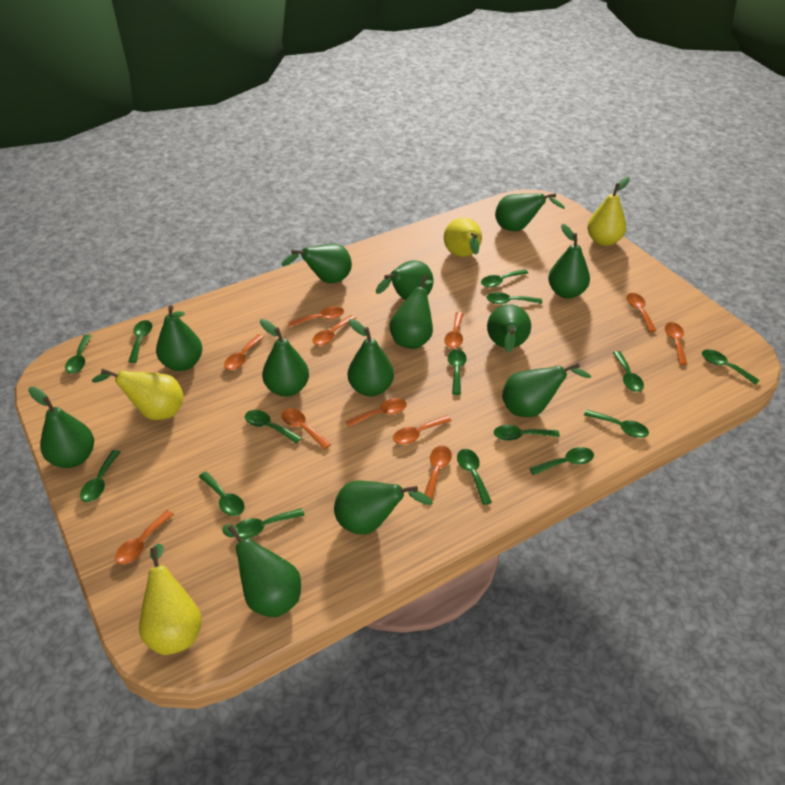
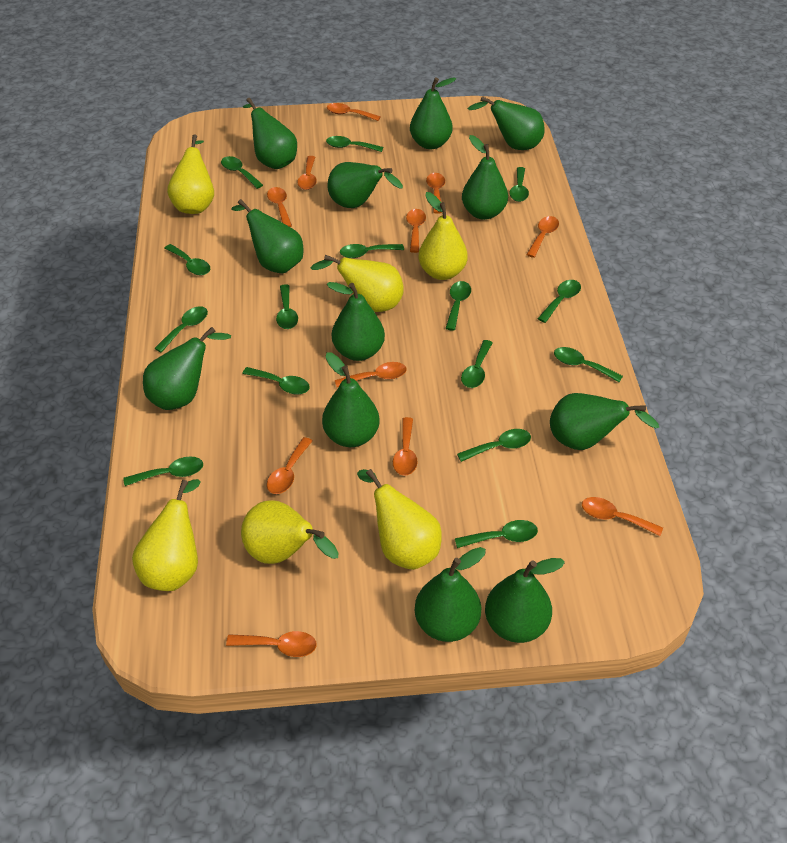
green pear: 13 -> 12
yellow pear: 4 -> 6

